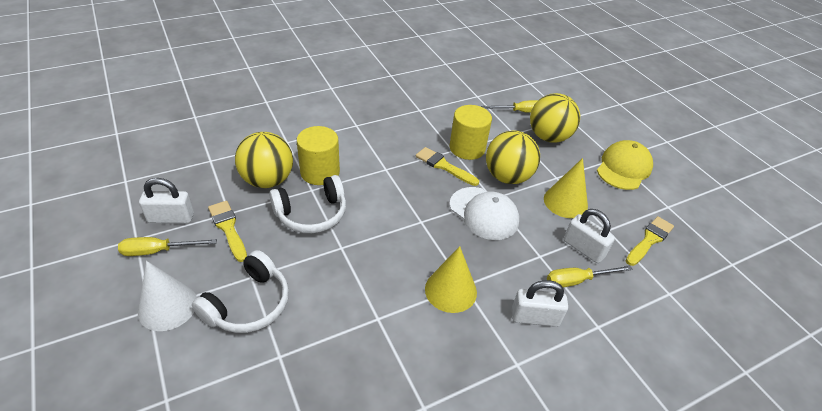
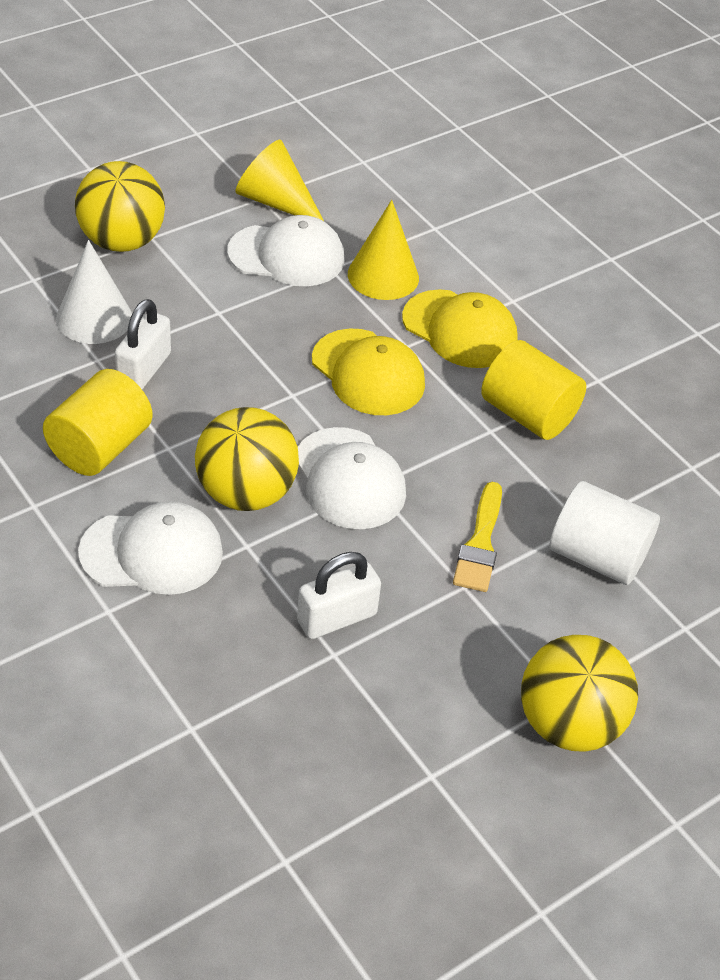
white cap: 1 -> 3
white cylinder: 0 -> 1
white headphones: 2 -> 0
white padlock: 3 -> 2
yellow brush: 3 -> 1
yellow cap: 1 -> 2
yellow screwdriver: 3 -> 0

